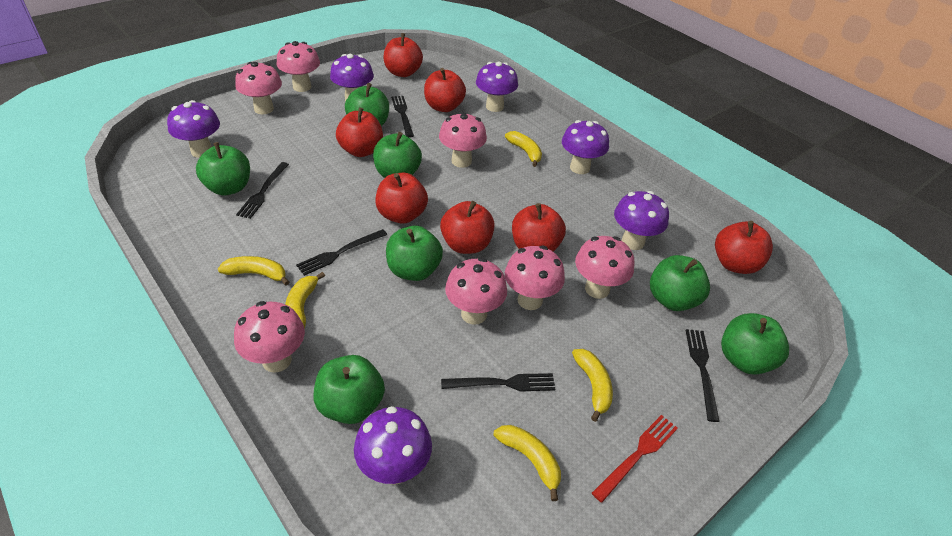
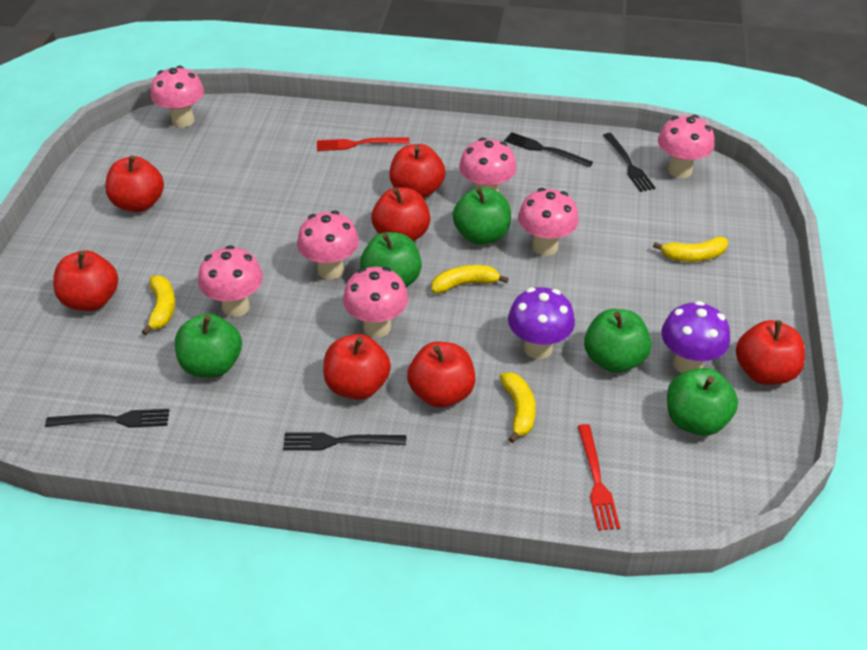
black fork: 5 -> 4
green apple: 7 -> 5
purple mushroom: 6 -> 2
red fork: 1 -> 2
yellow banana: 5 -> 4

